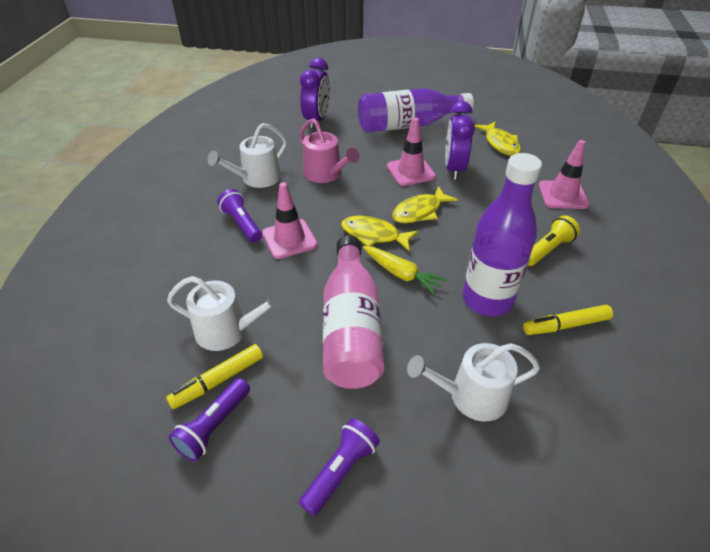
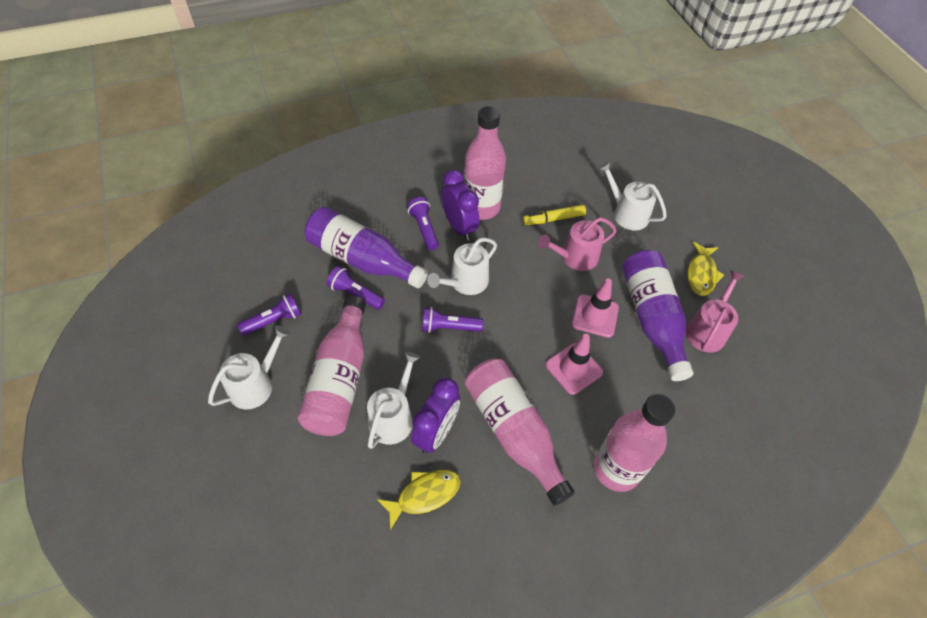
pink bottle: 1 -> 4
pink traffic cone: 3 -> 2
pink watering can: 1 -> 2
purple flashlight: 3 -> 4
white watering can: 3 -> 4
yellow carrot: 1 -> 0
yellow fish: 3 -> 2
yellow flashlight: 1 -> 0
yellow marker: 2 -> 1

